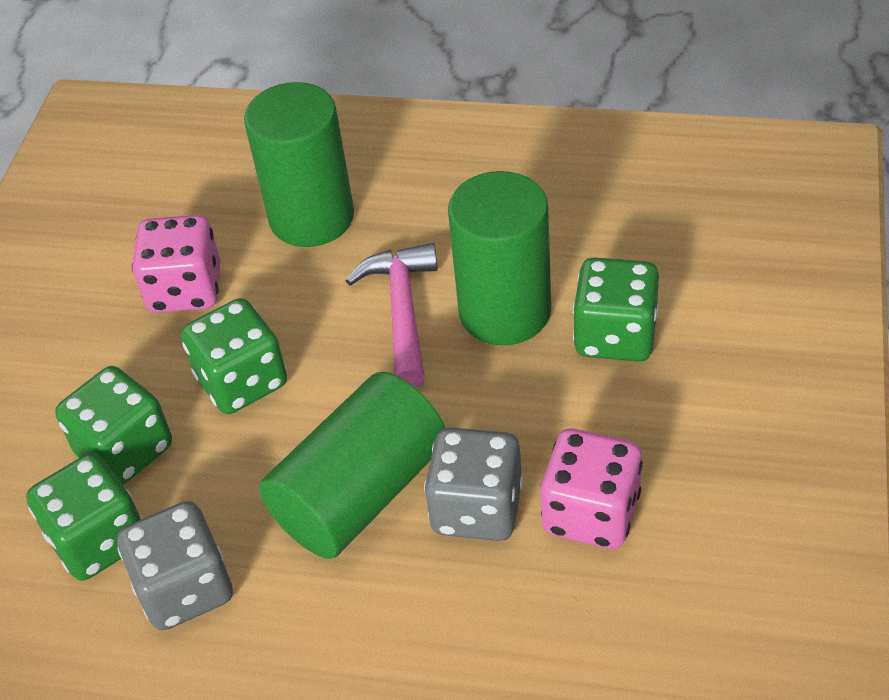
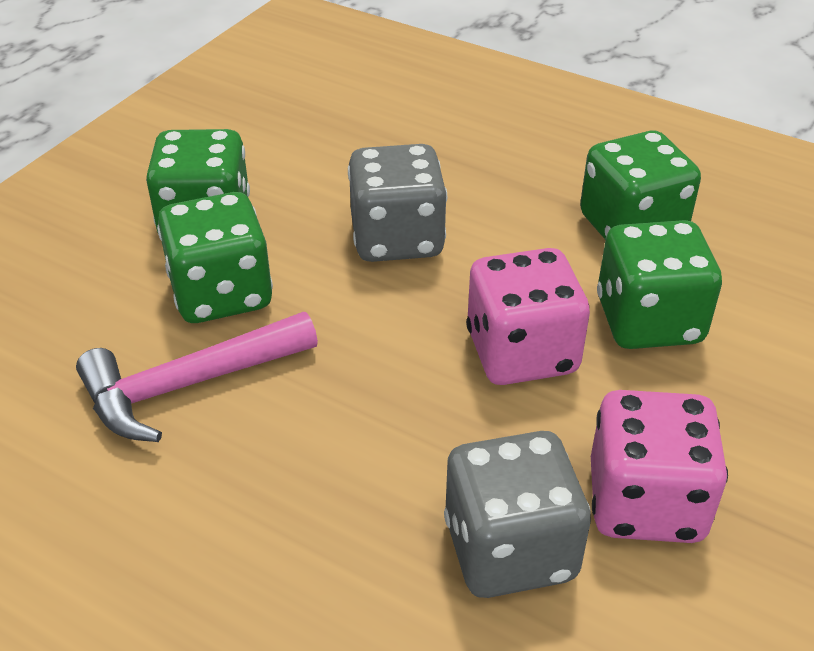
green cylinder: 3 -> 0

